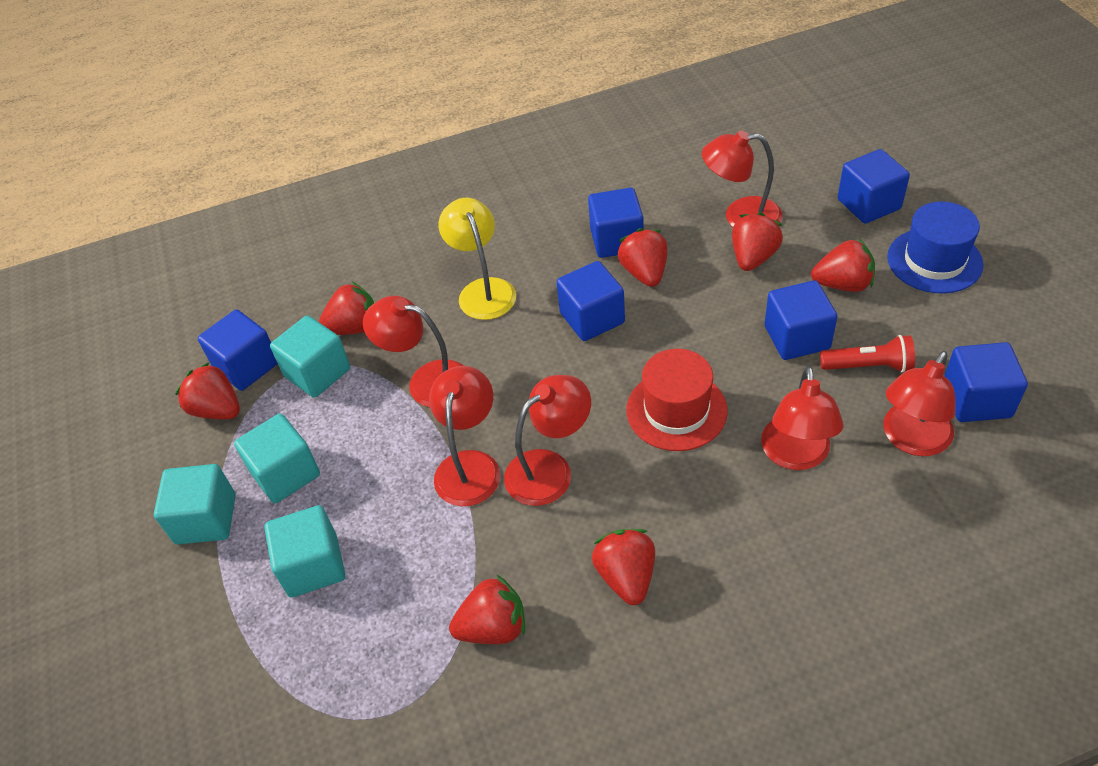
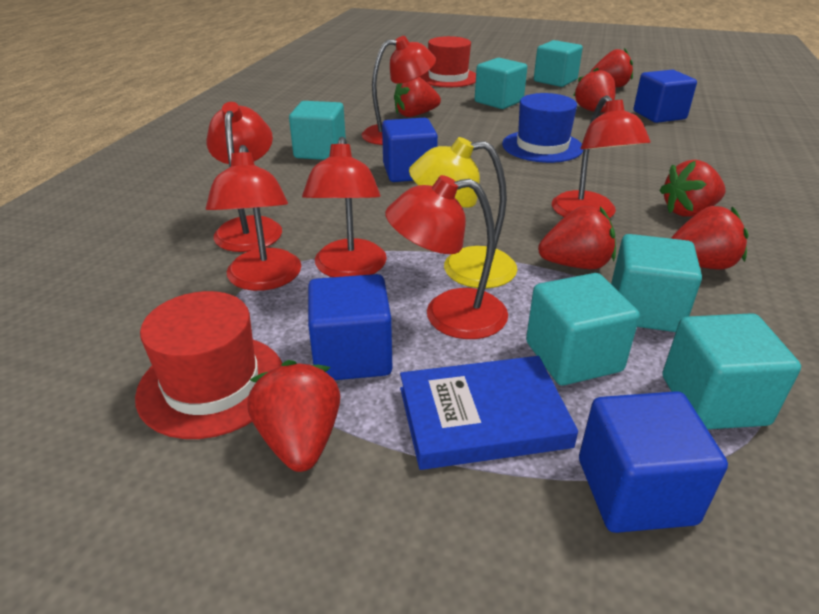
blue book: 0 -> 1
blue cube: 6 -> 4
red flashlight: 1 -> 0
red hat: 1 -> 2
turquoise cube: 4 -> 6

